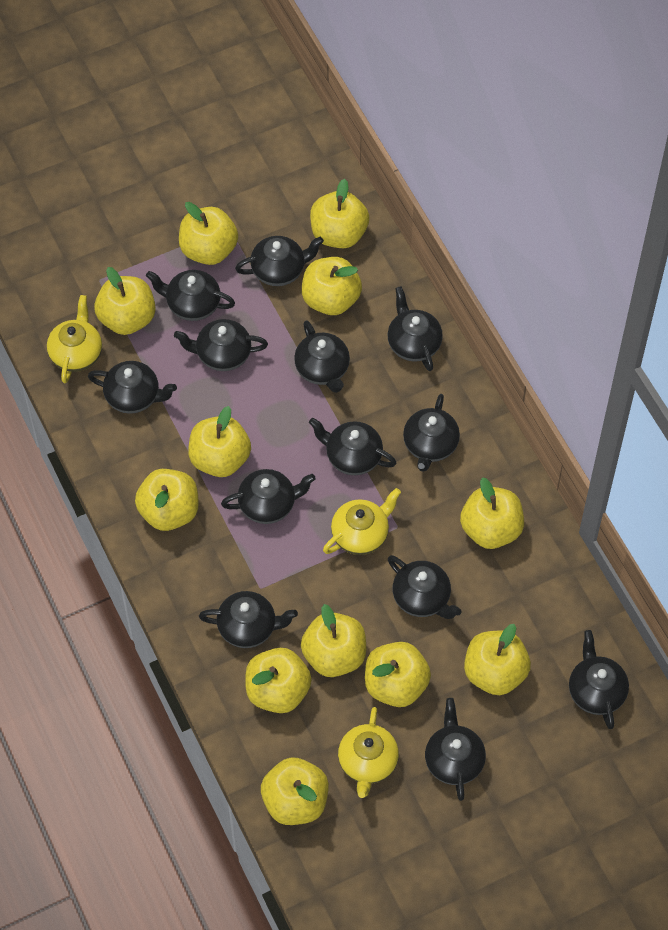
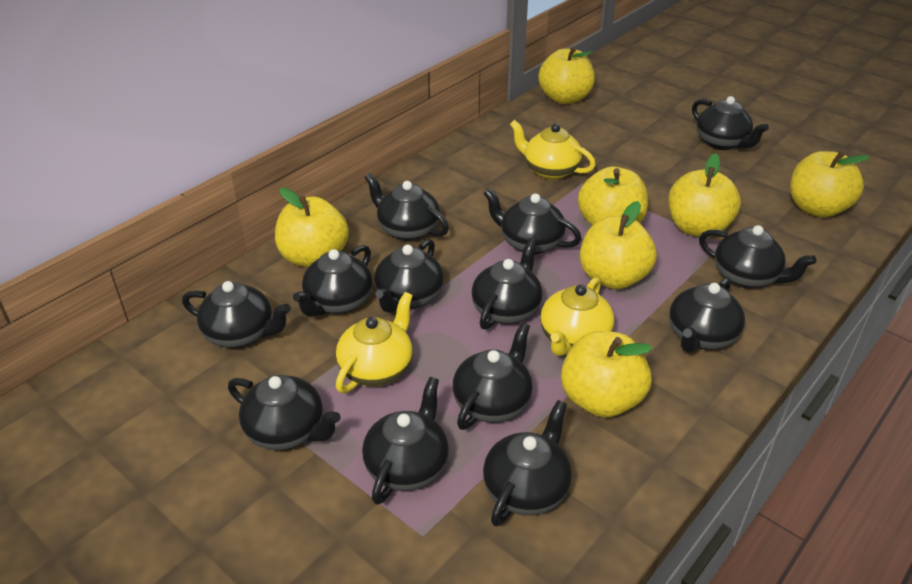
yellow apple: 12 -> 7

